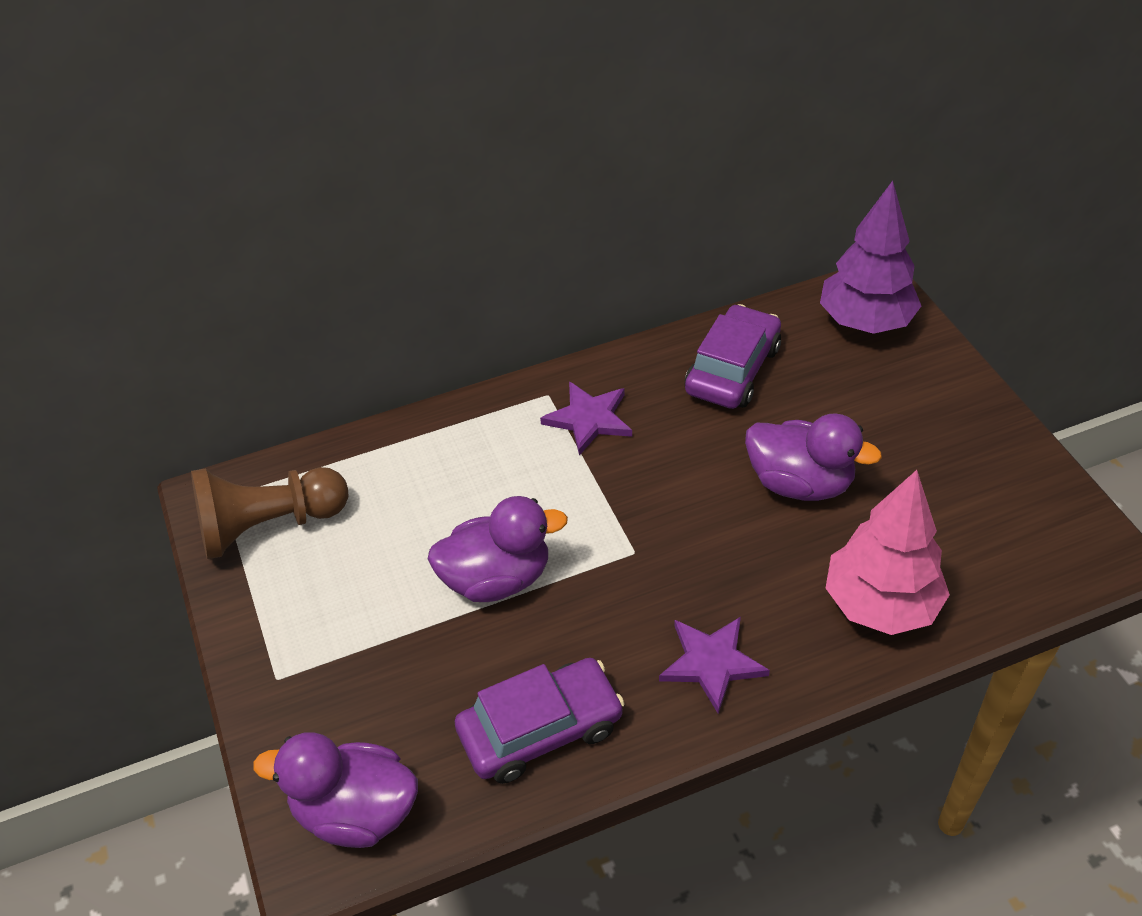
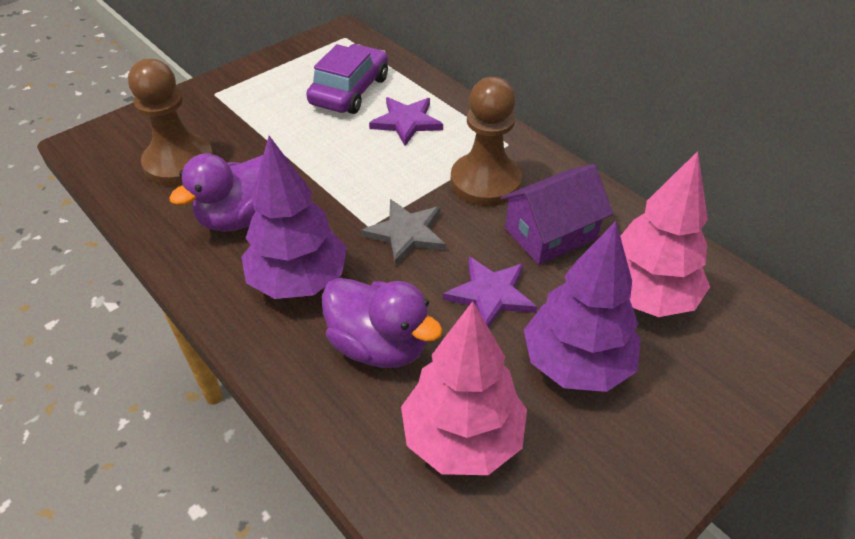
brown pawn: 1 -> 2
grey star: 0 -> 1
pink tree: 1 -> 2
purple car: 2 -> 1
purple duck: 3 -> 2
purple house: 0 -> 1
purple tree: 1 -> 2

